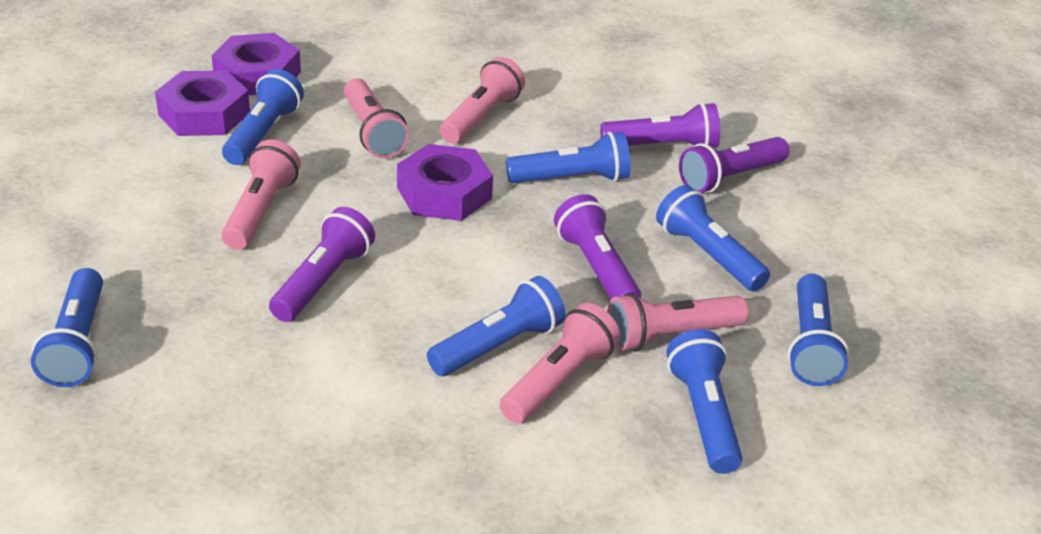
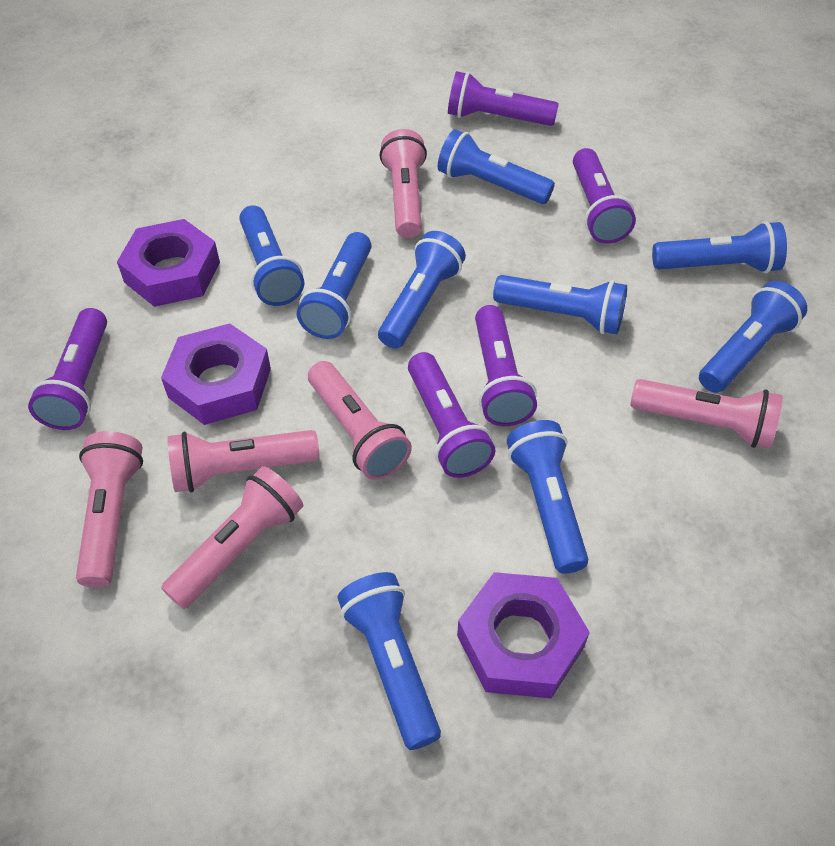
blue flashlight: 7 -> 9
pink flashlight: 5 -> 6
purple flashlight: 4 -> 5

